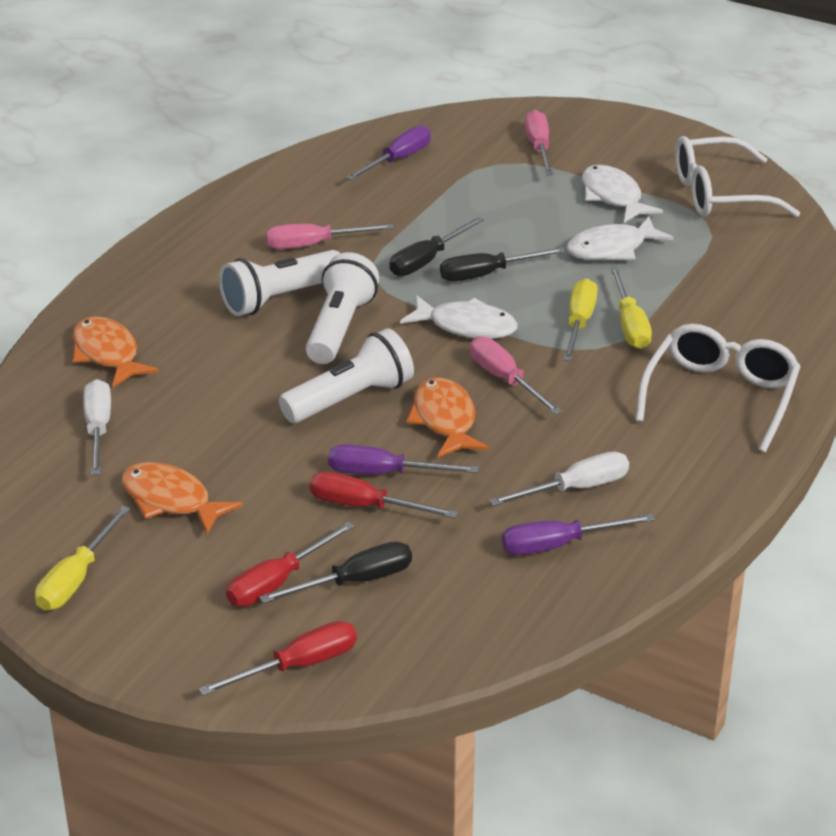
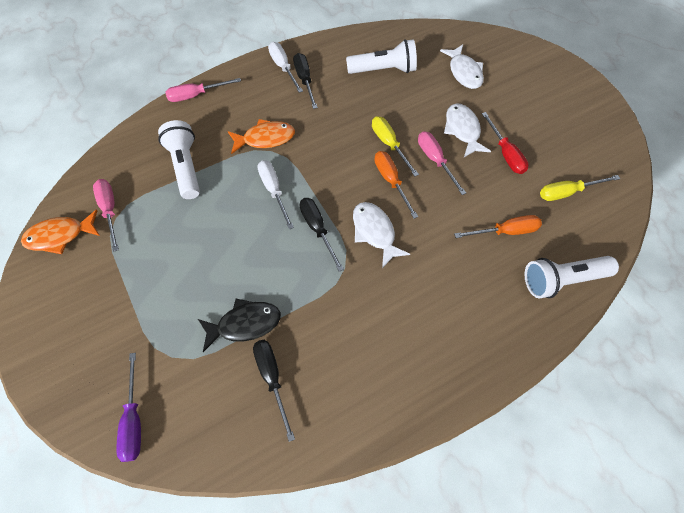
black fish: 0 -> 1
orange fish: 3 -> 2
orange screwdriver: 0 -> 2
purple screwdriver: 3 -> 1
red screwdriver: 3 -> 1
white glasses: 2 -> 0
yellow screwdriver: 3 -> 2

